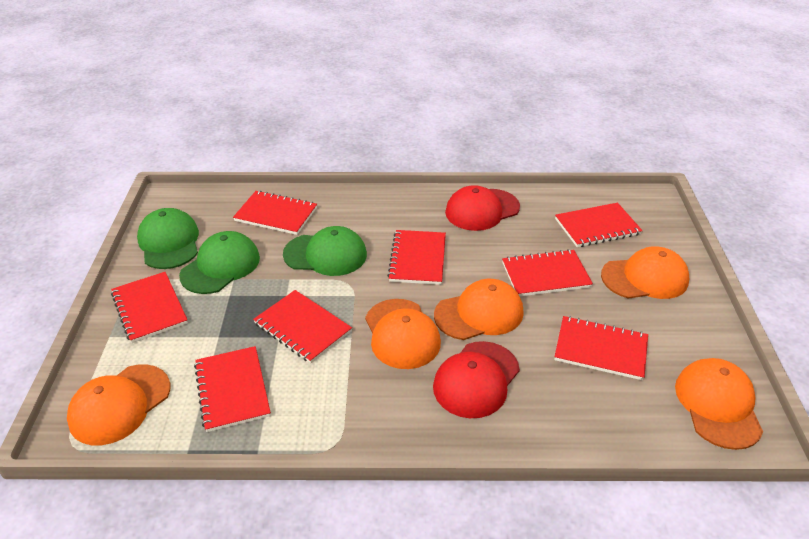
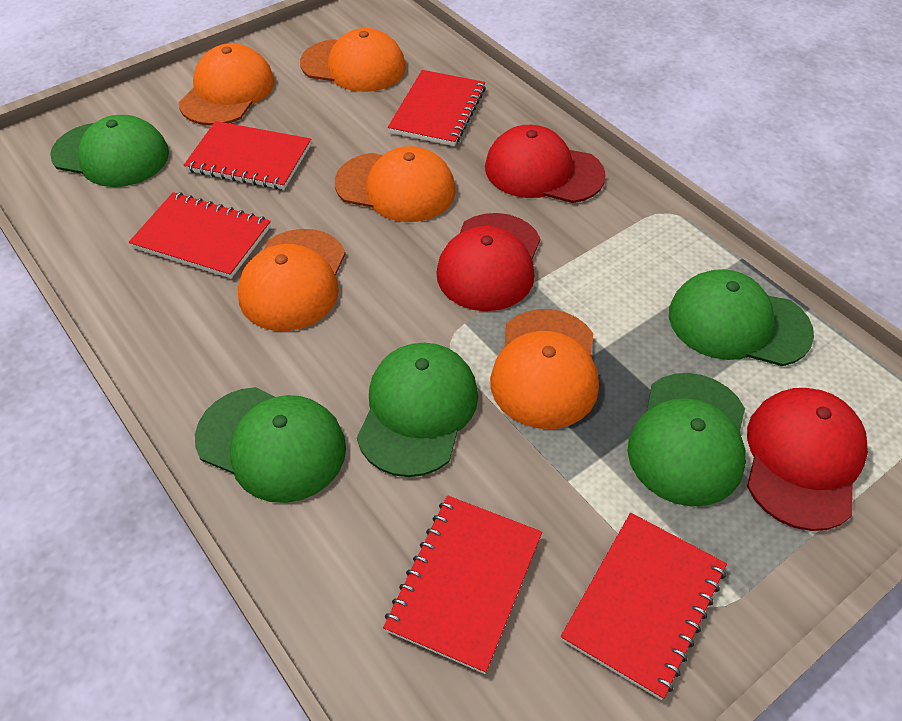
green cap: 3 -> 5
red cap: 2 -> 3
red notebook: 8 -> 5

